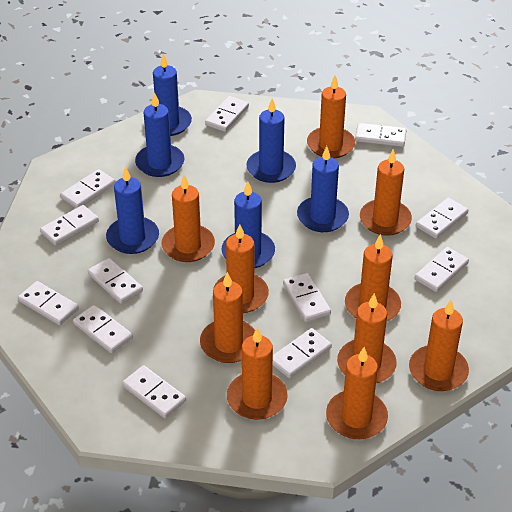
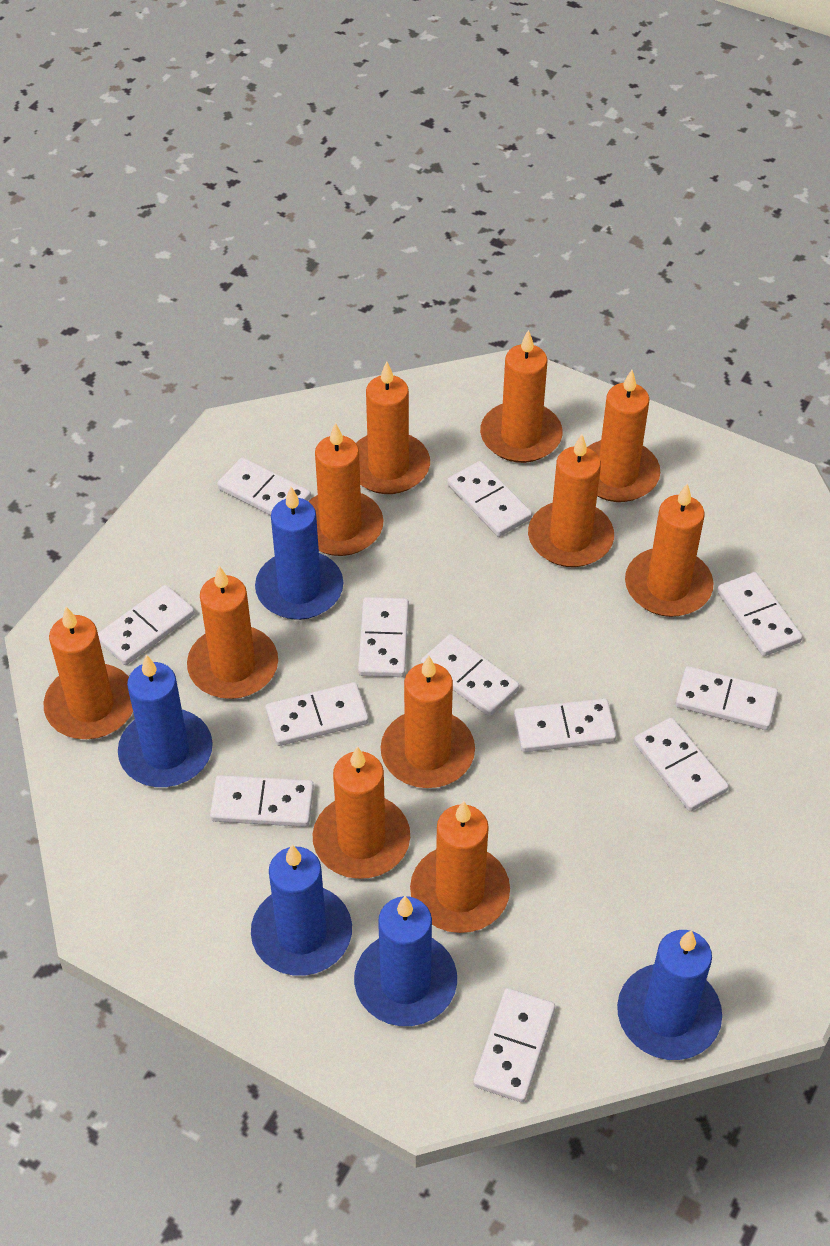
blue candle: 6 -> 5
orange candle: 10 -> 11

